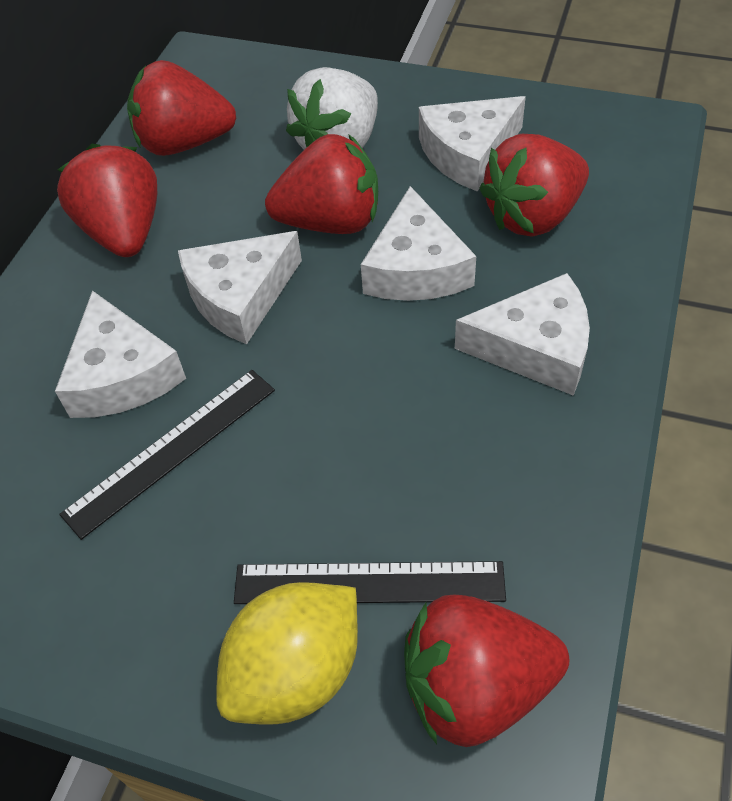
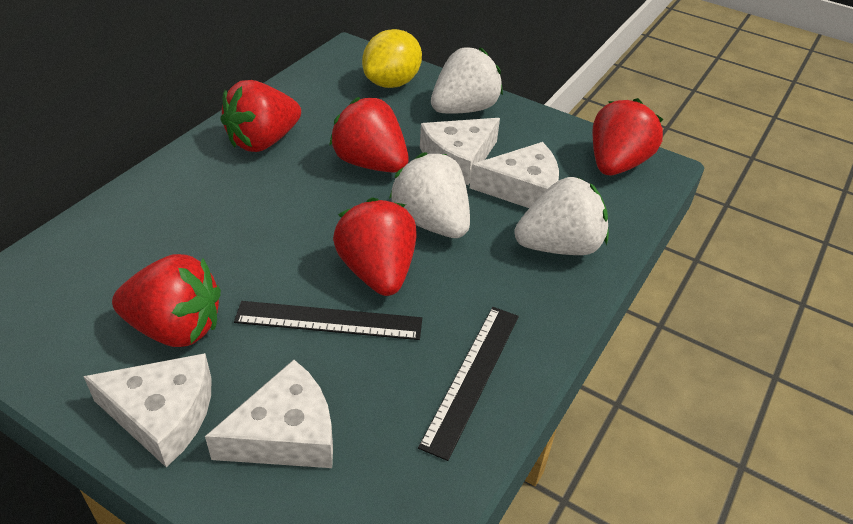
white cheese: 5 -> 4
white strawberry: 1 -> 3

